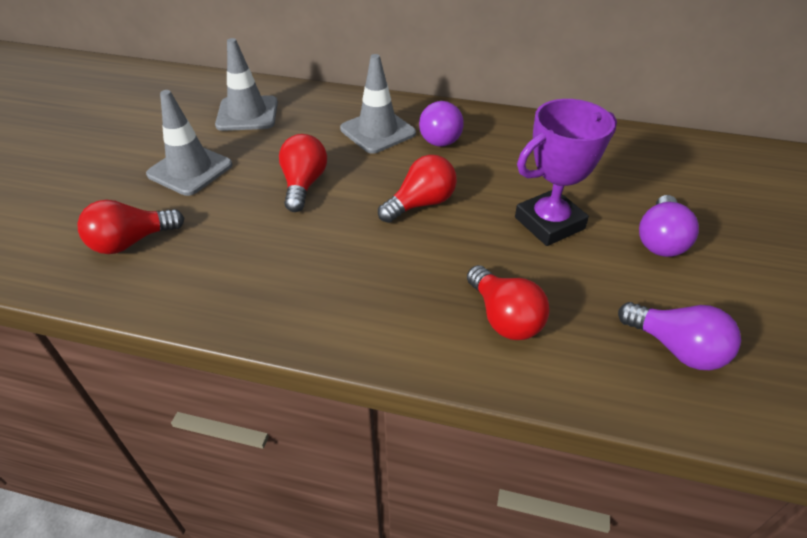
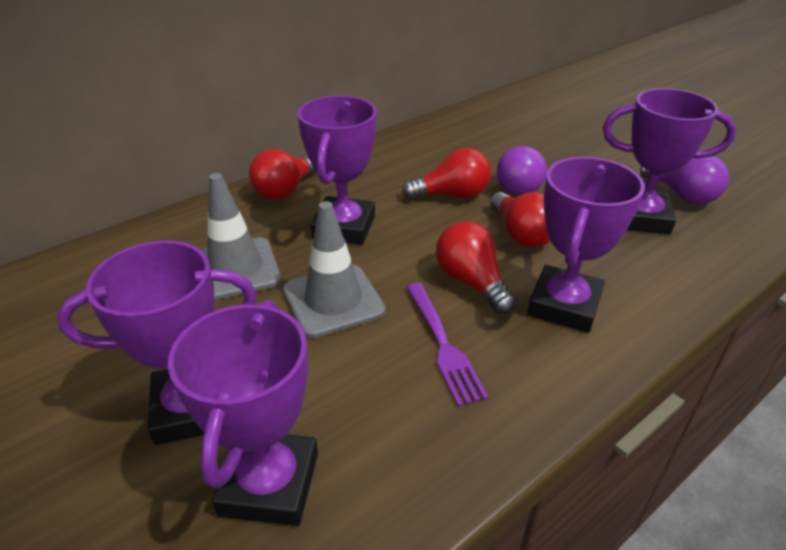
grey traffic cone: 3 -> 2
purple fork: 0 -> 1
purple light bulb: 3 -> 2
purple trophy: 1 -> 5

